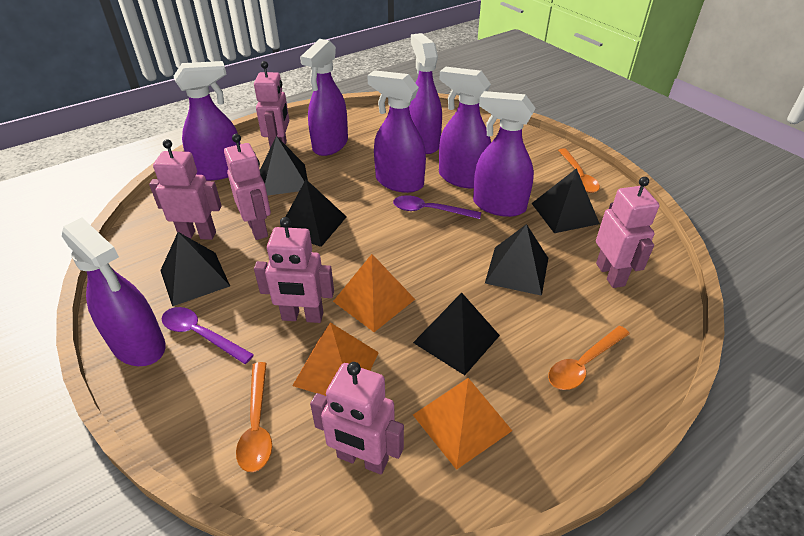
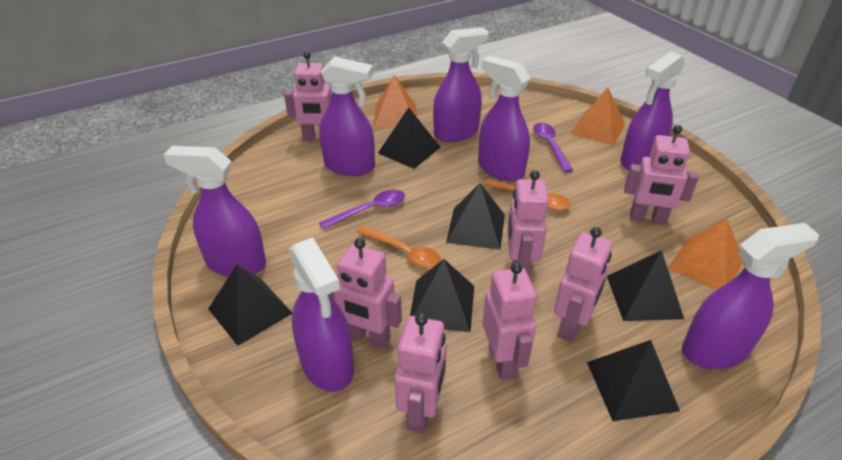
orange spoon: 3 -> 2
pink robot: 6 -> 7

